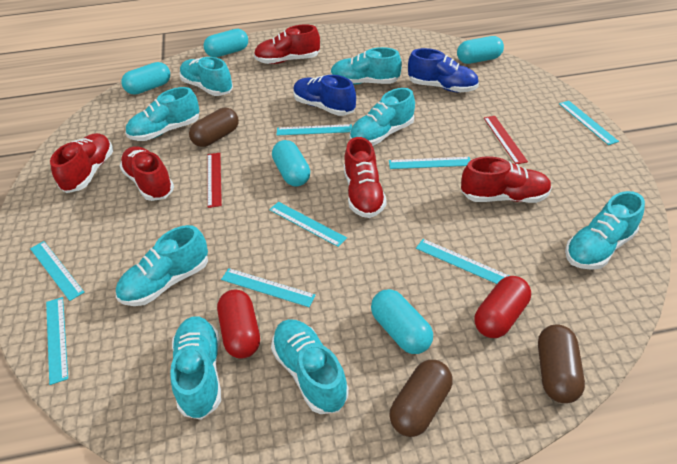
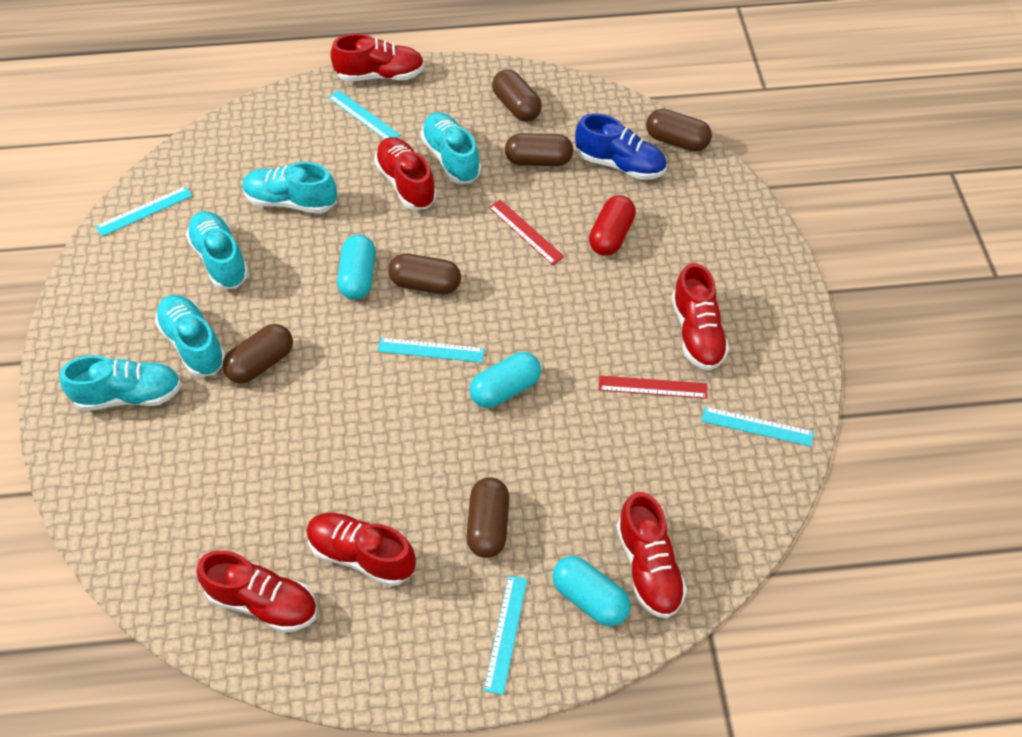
blue shoe: 2 -> 1
brown capsule: 3 -> 6
red capsule: 2 -> 1
red shoe: 5 -> 6
turquoise capsule: 5 -> 3
turquoise ruler: 8 -> 5
turquoise shoe: 8 -> 5

